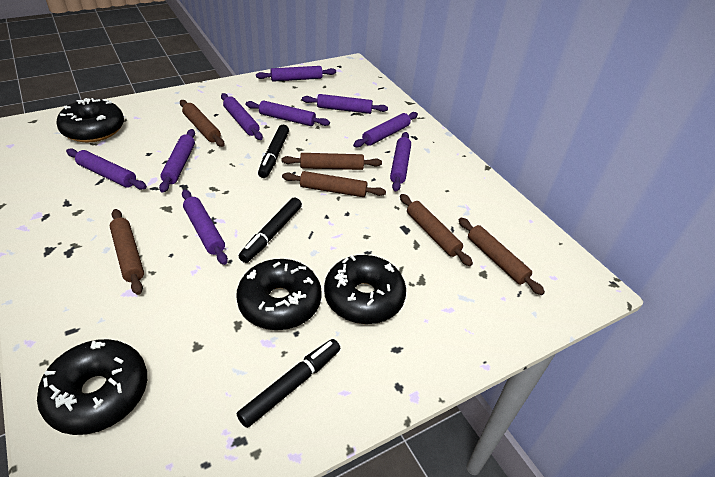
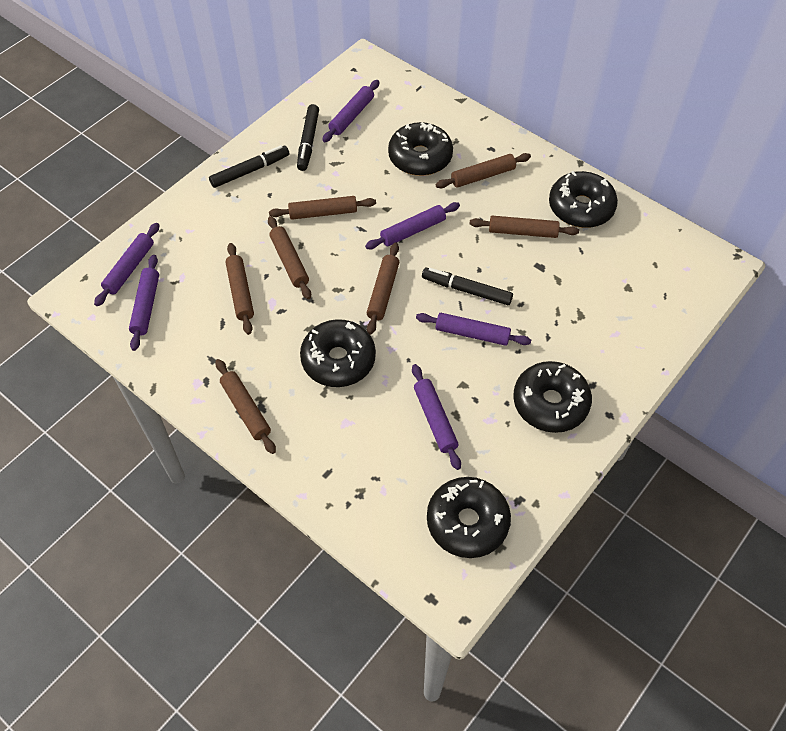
black donut: 4 -> 5
brown rolling pin: 6 -> 7
purple rolling pin: 9 -> 6

